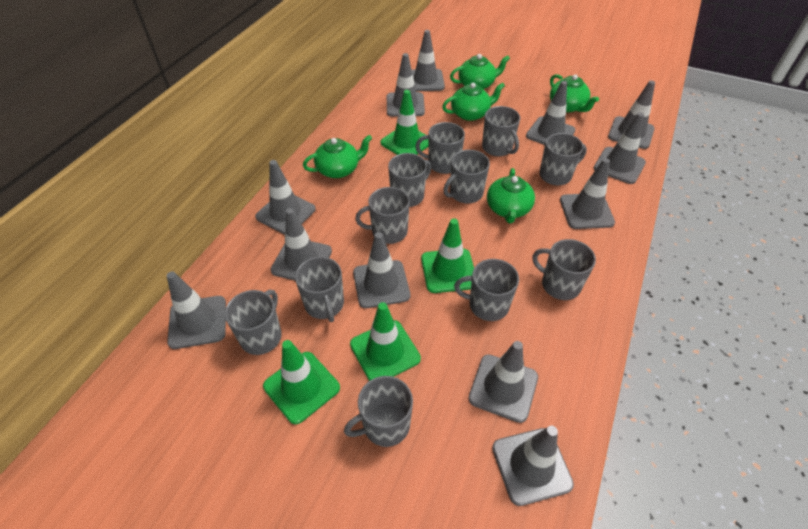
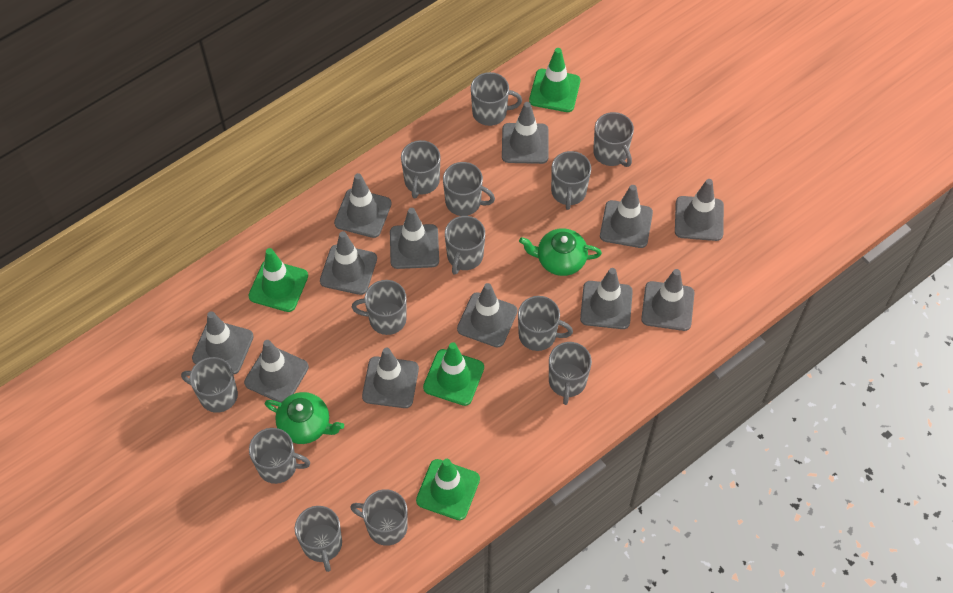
green teapot: 5 -> 2
grey mug: 11 -> 13

